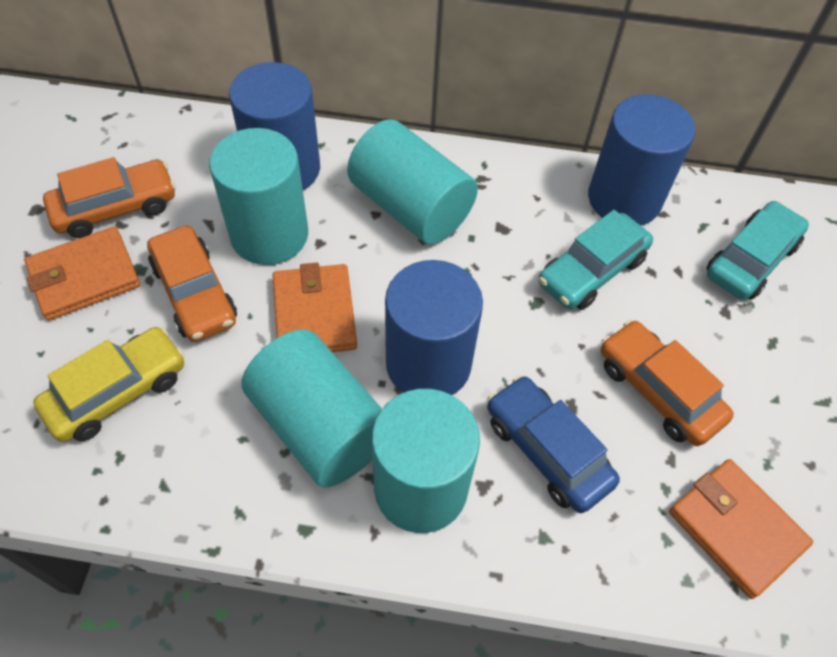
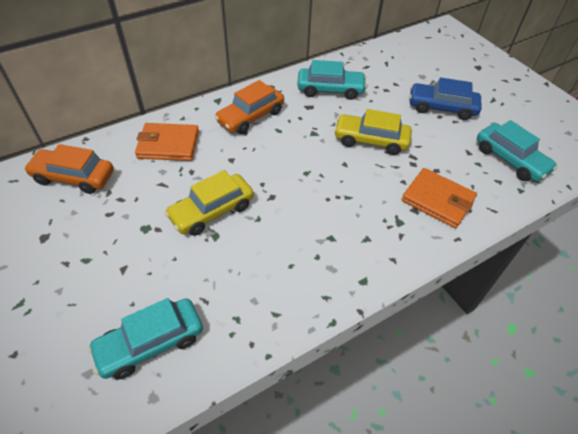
blue cylinder: 3 -> 0
orange car: 3 -> 2
orange wallet: 3 -> 2
turquoise car: 2 -> 3
turquoise cylinder: 4 -> 0
yellow car: 1 -> 2

